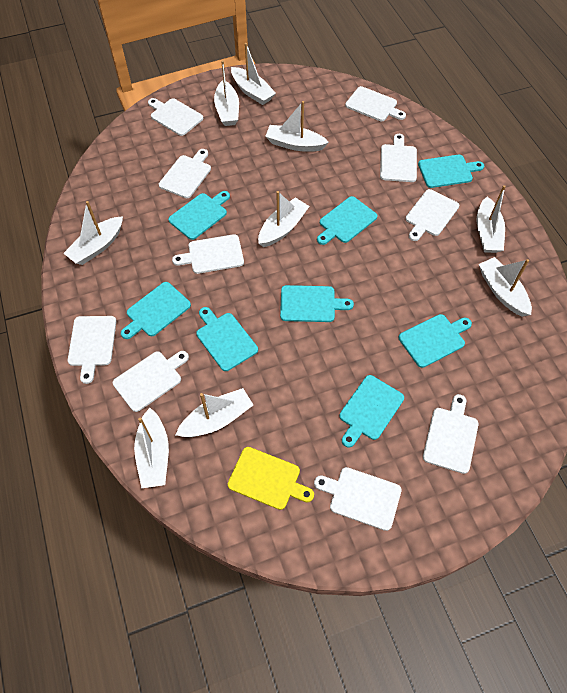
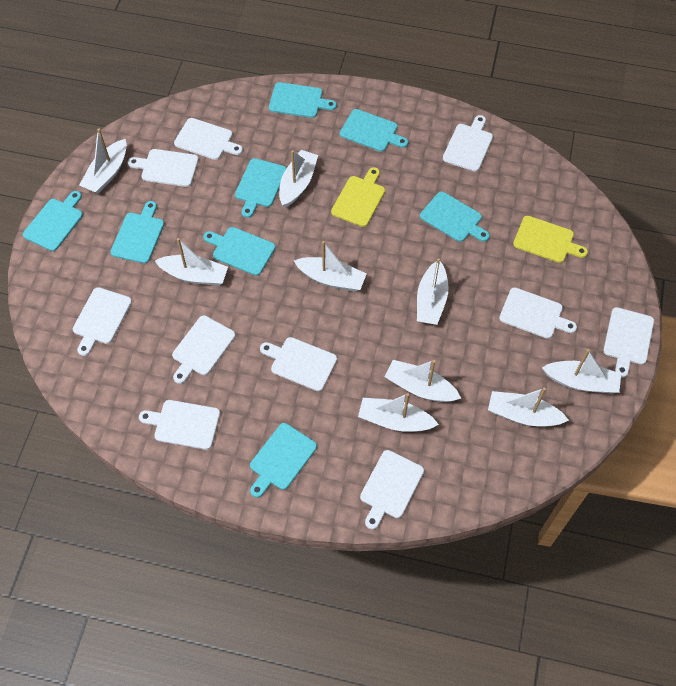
yellow cutting board: 1 -> 2

